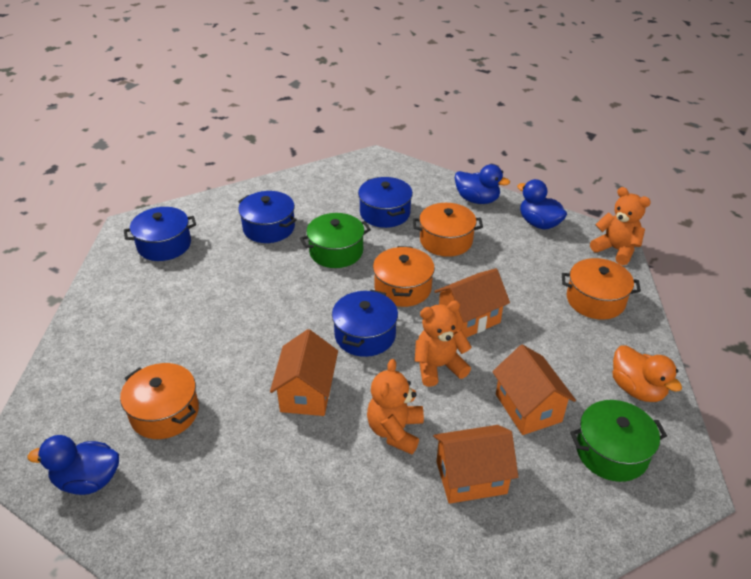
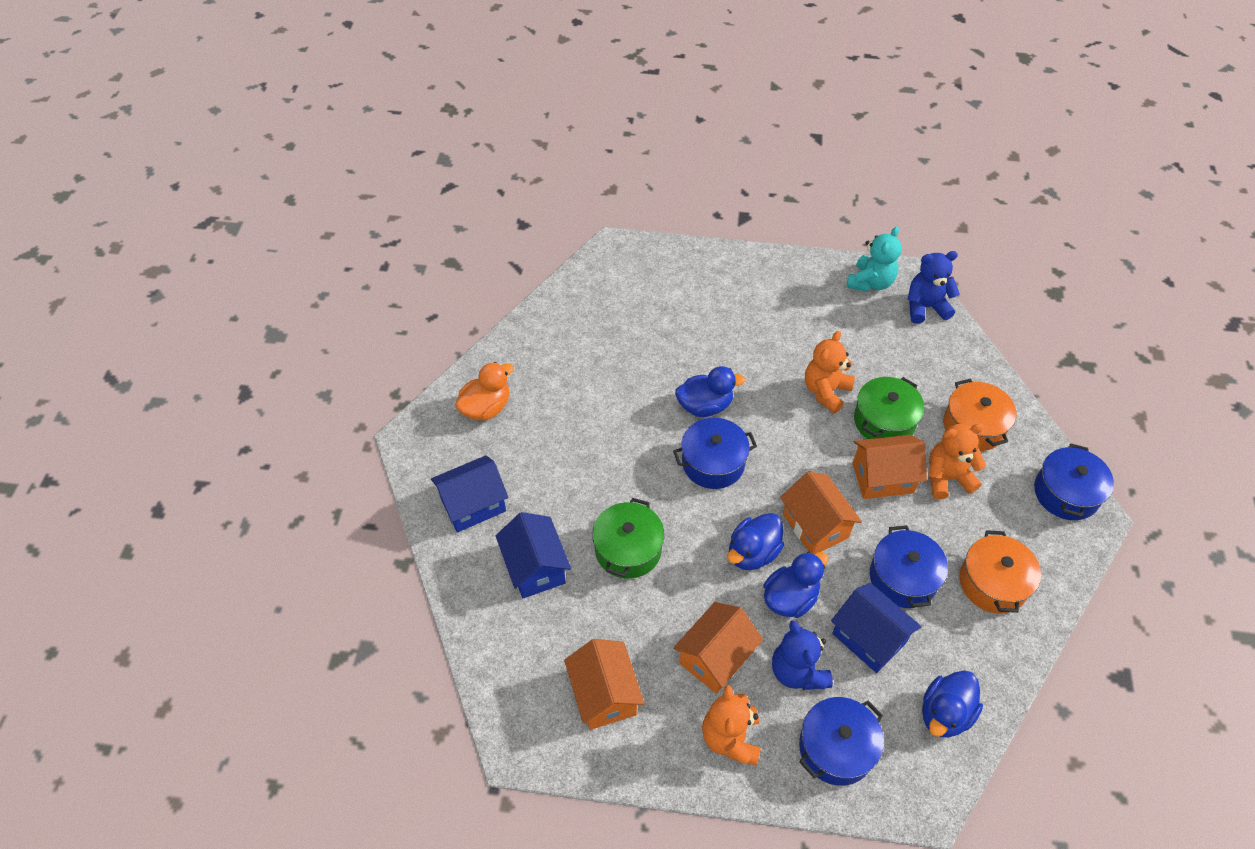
blue duck: 3 -> 4
blue house: 0 -> 3
blue teddy bear: 0 -> 2
orange pot: 4 -> 2
turquoise teddy bear: 0 -> 1

